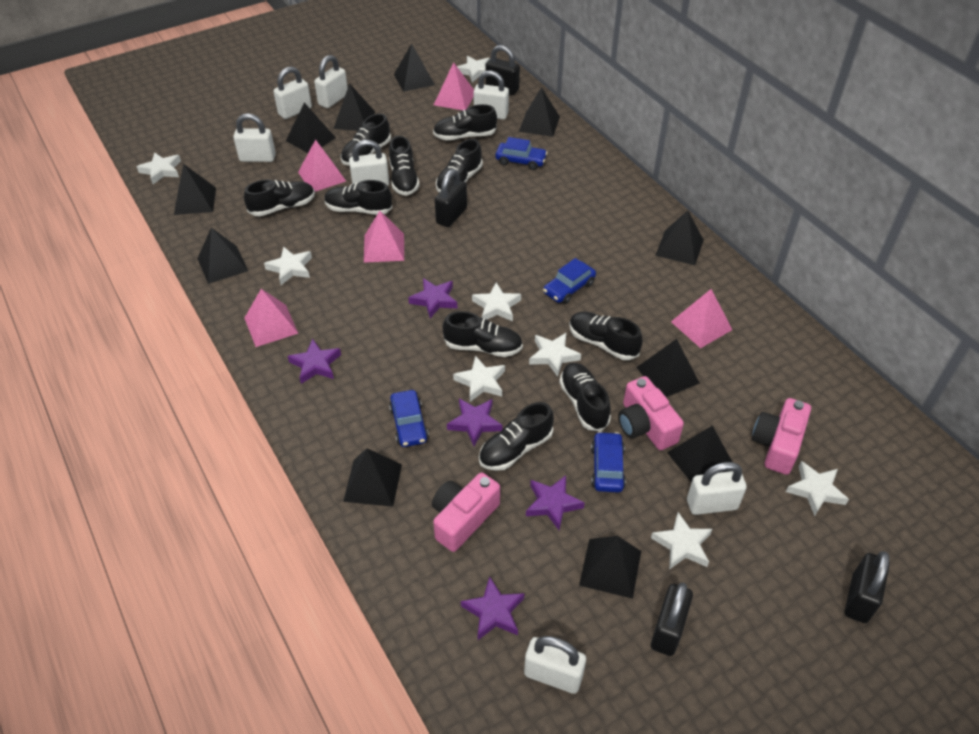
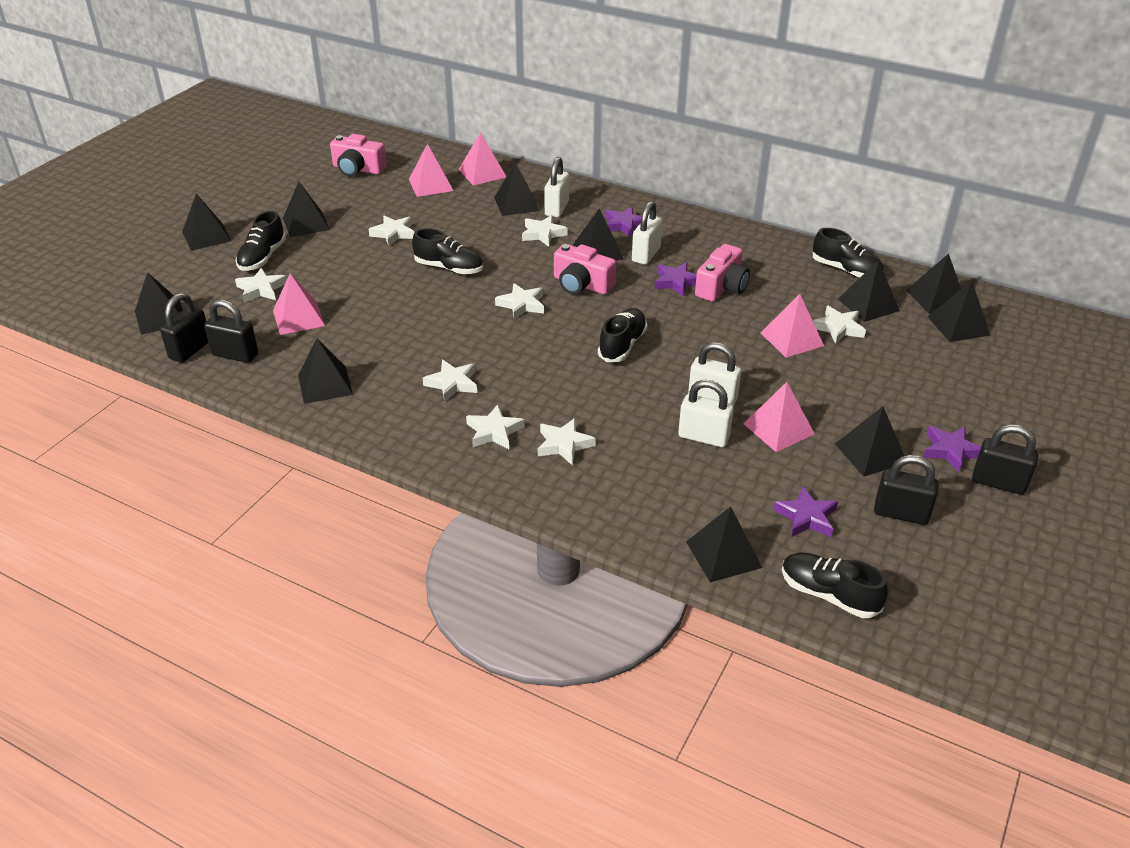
black shoe: 10 -> 5
blue car: 4 -> 0
purple star: 5 -> 4
white padlock: 7 -> 4

